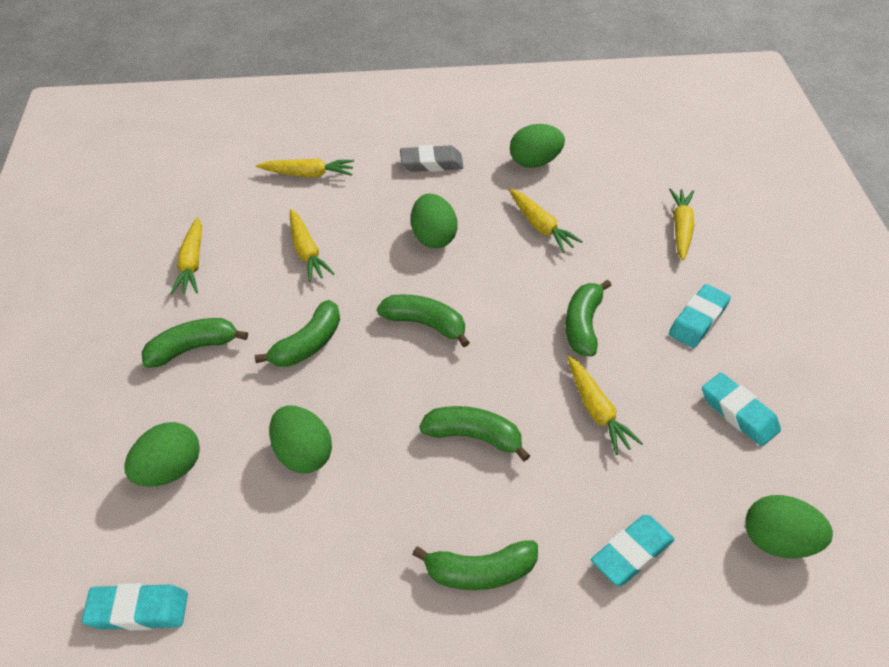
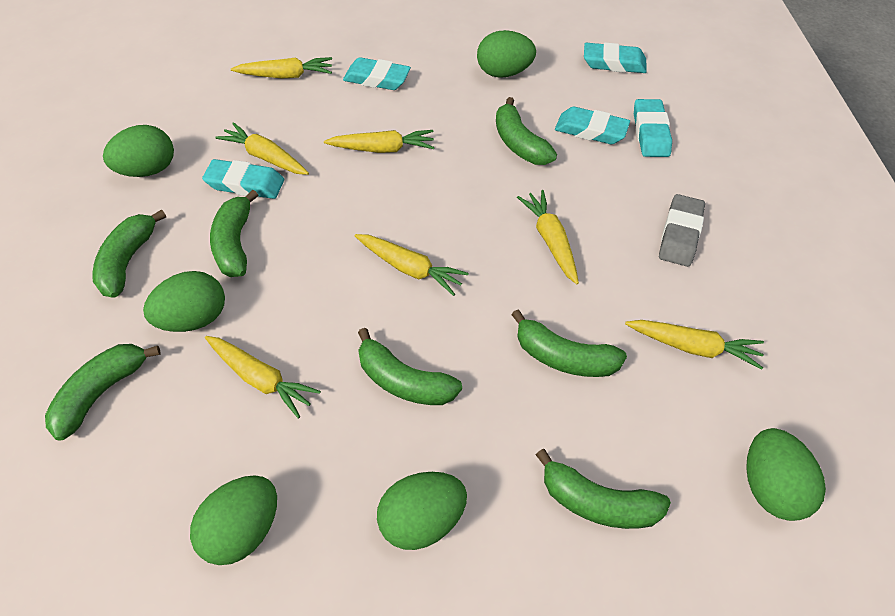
green banana: 6 -> 7
green egg: 5 -> 6
turquoise eraser: 4 -> 5
yellow carrot: 6 -> 7

